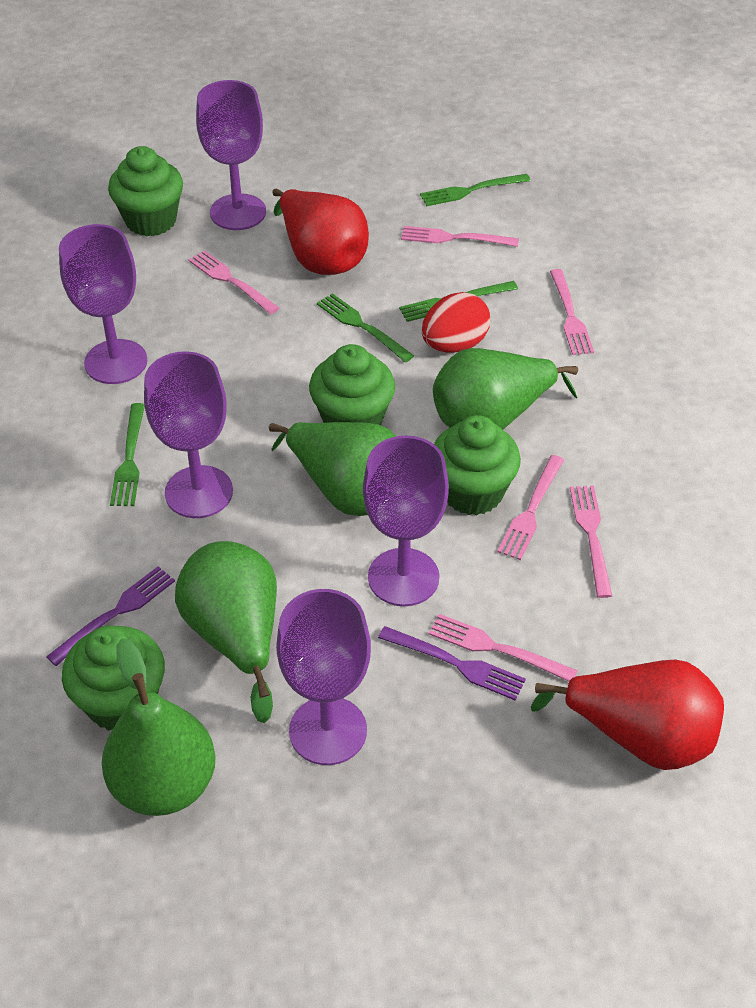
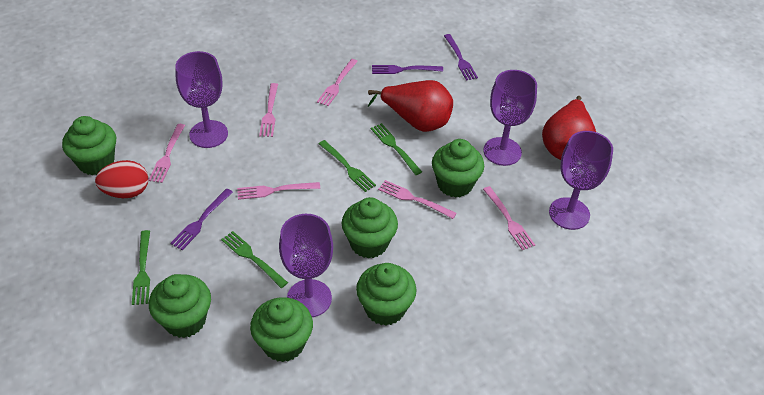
green cupcake: 4 -> 6
green pear: 4 -> 0
purple fork: 2 -> 3
purple goblet: 5 -> 4

